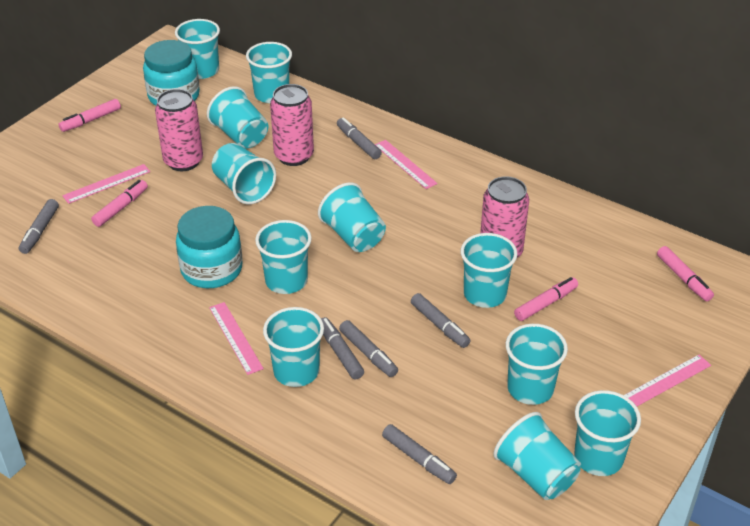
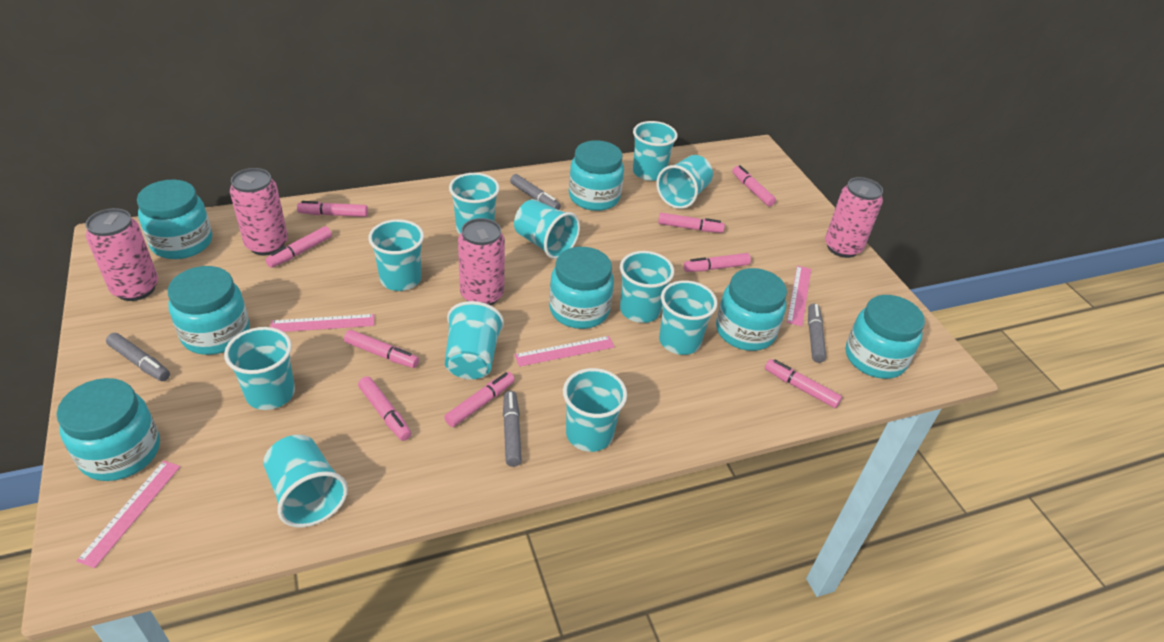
grey marker: 6 -> 4
pink can: 3 -> 4
pink marker: 4 -> 9
turquoise jar: 2 -> 7

